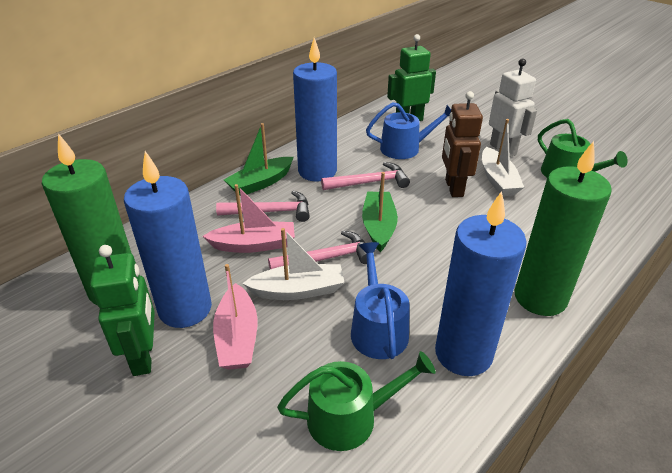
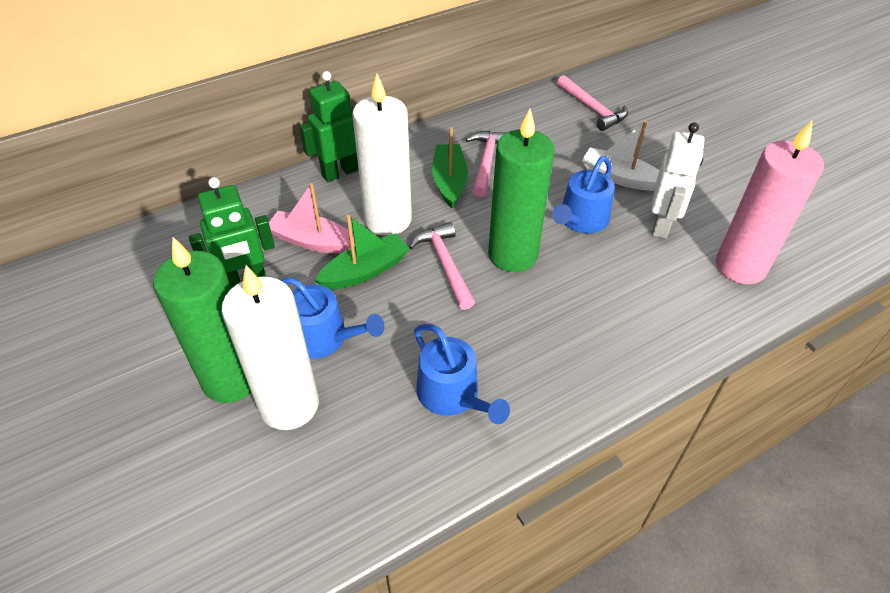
blue candle: 3 -> 0
blue watering can: 2 -> 3
brown robot: 1 -> 0
green watering can: 2 -> 0
pink boat: 2 -> 1
pink candle: 0 -> 1
white boat: 2 -> 1
white candle: 0 -> 2

